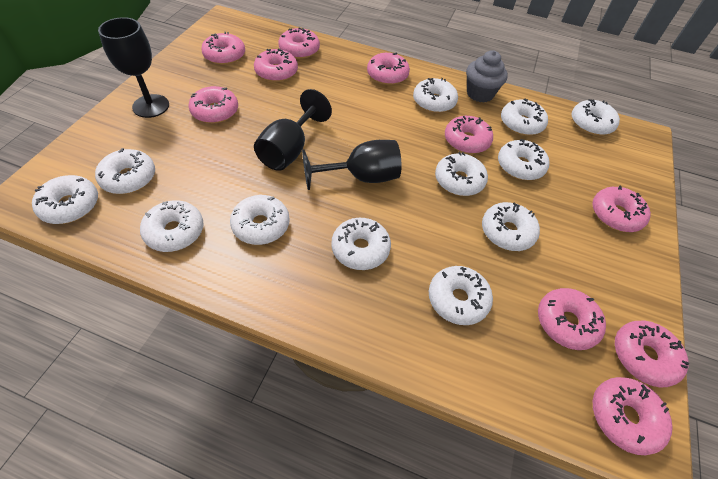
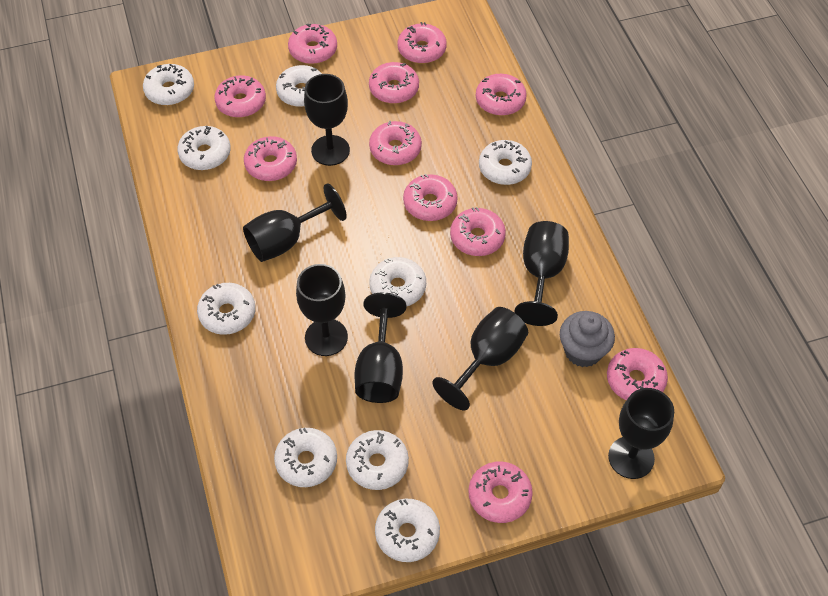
black goblet: 3 -> 7
pink donut: 10 -> 11
white donut: 12 -> 9

